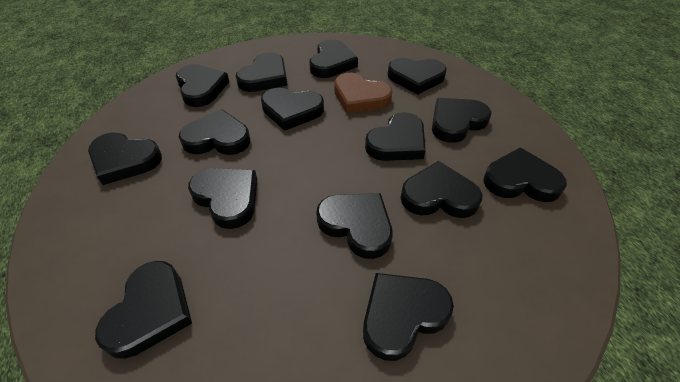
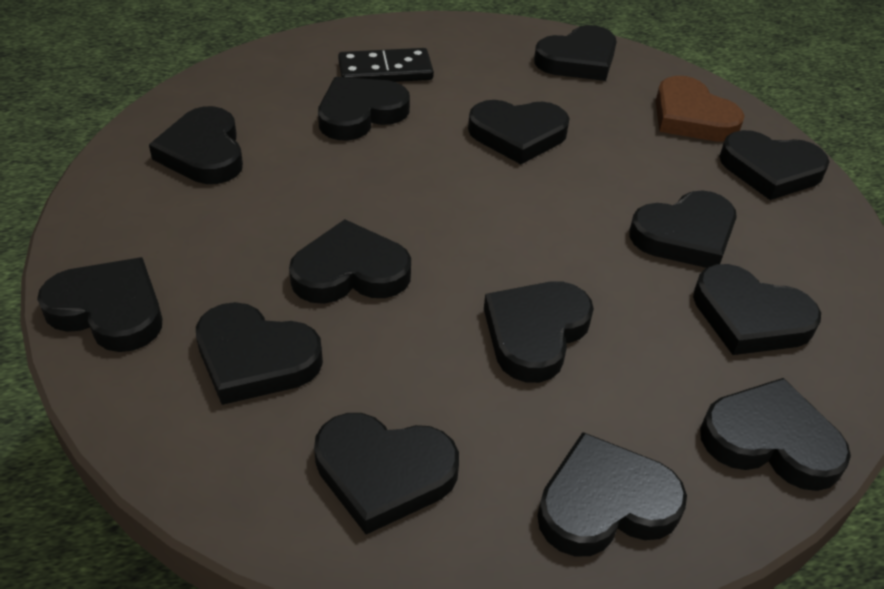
black domino: 0 -> 1
black heart: 15 -> 14

